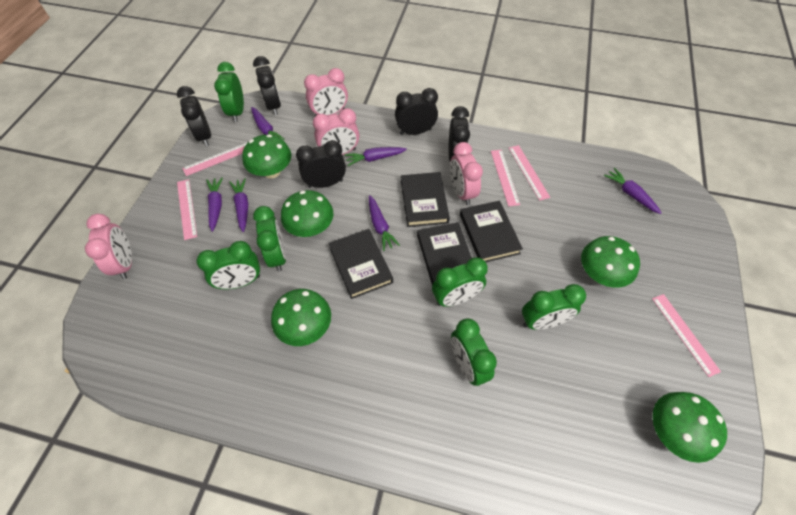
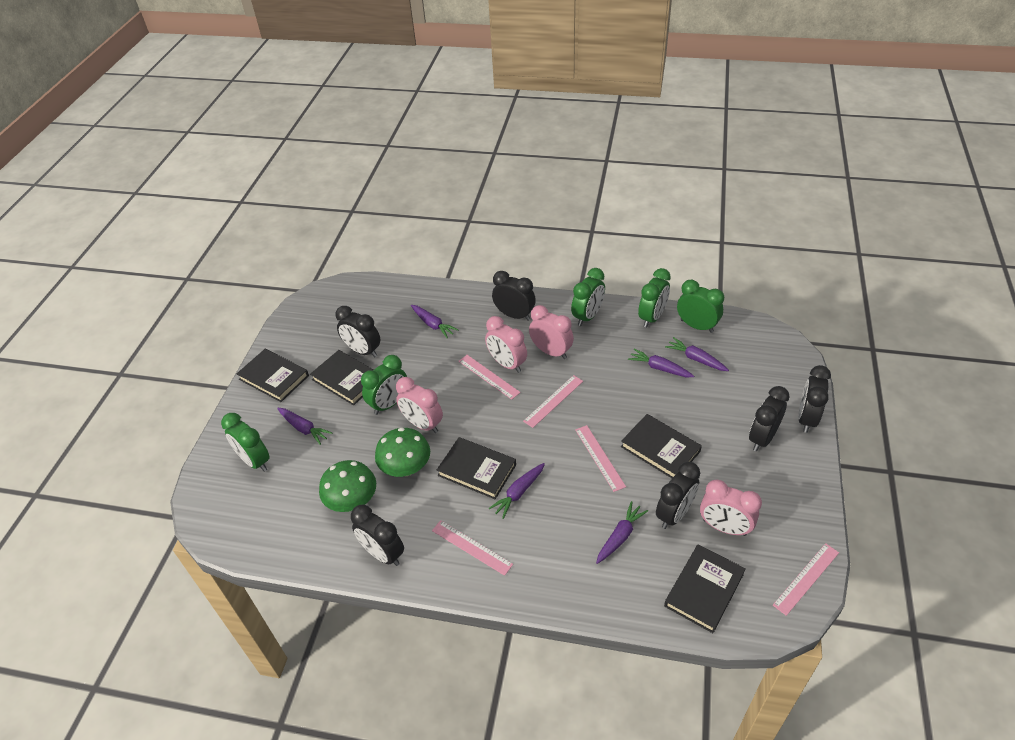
black book: 4 -> 5
black clock: 5 -> 6
green clock: 6 -> 5
green mushroom: 5 -> 2

